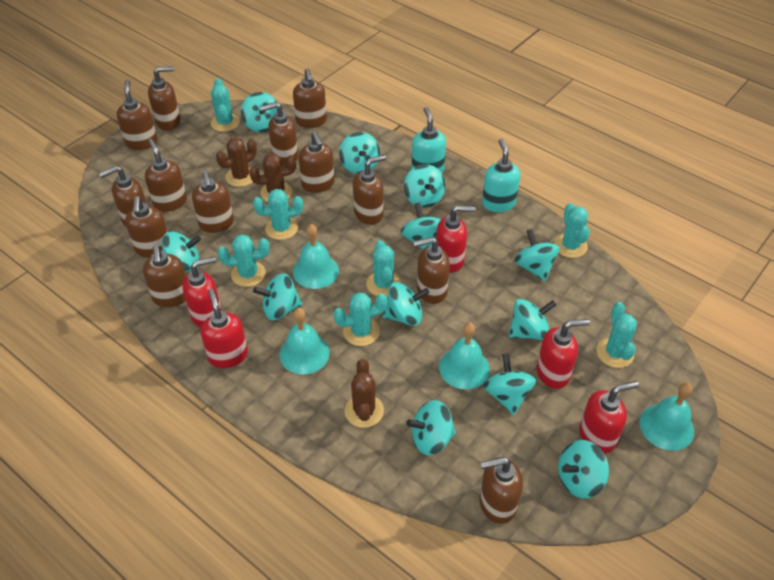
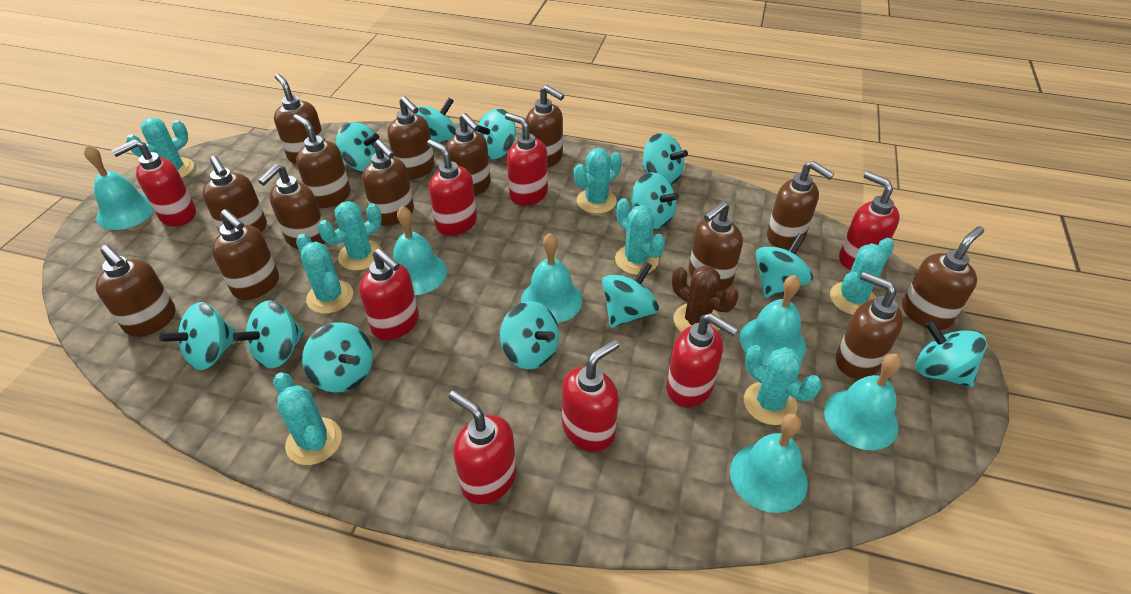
brown cactus: 3 -> 1
brown soap dispenser: 13 -> 14
red soap dispenser: 5 -> 8
turquoise bell: 4 -> 6
turquoise cactus: 7 -> 8
turquoise soap dispenser: 2 -> 0

